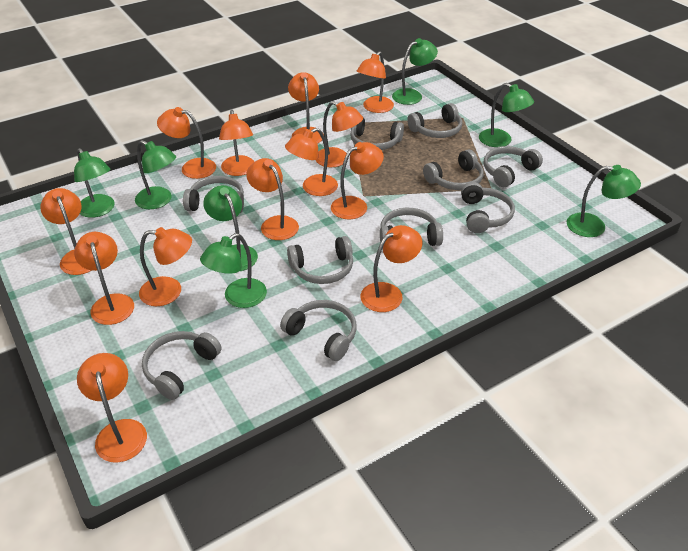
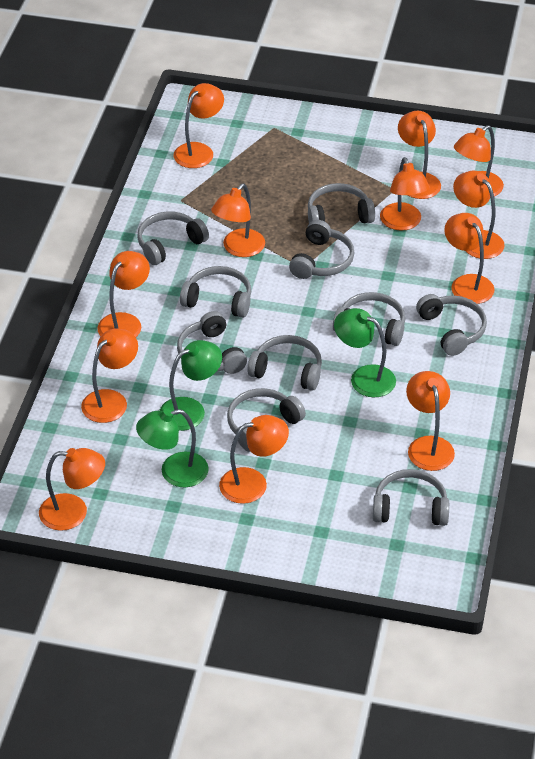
green lamp: 7 -> 3
orange lamp: 13 -> 12

